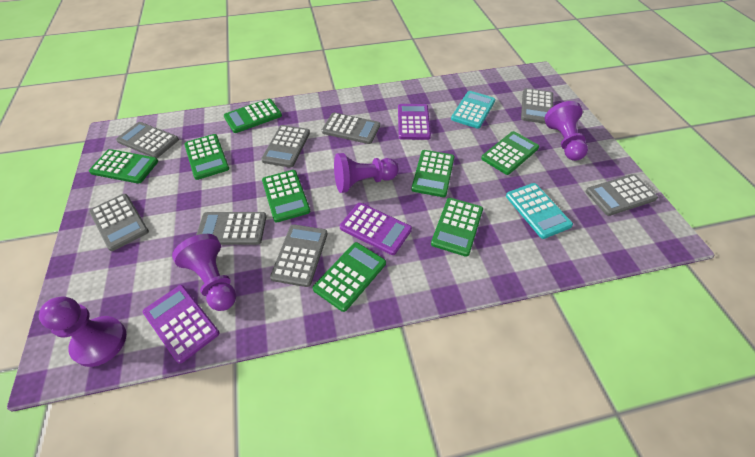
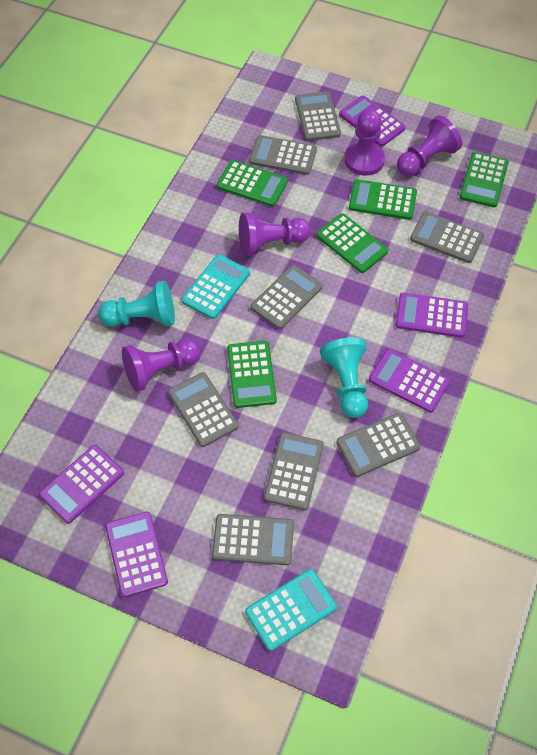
green calculator: 8 -> 5
purple calculator: 3 -> 5
turquoise pawn: 0 -> 2

